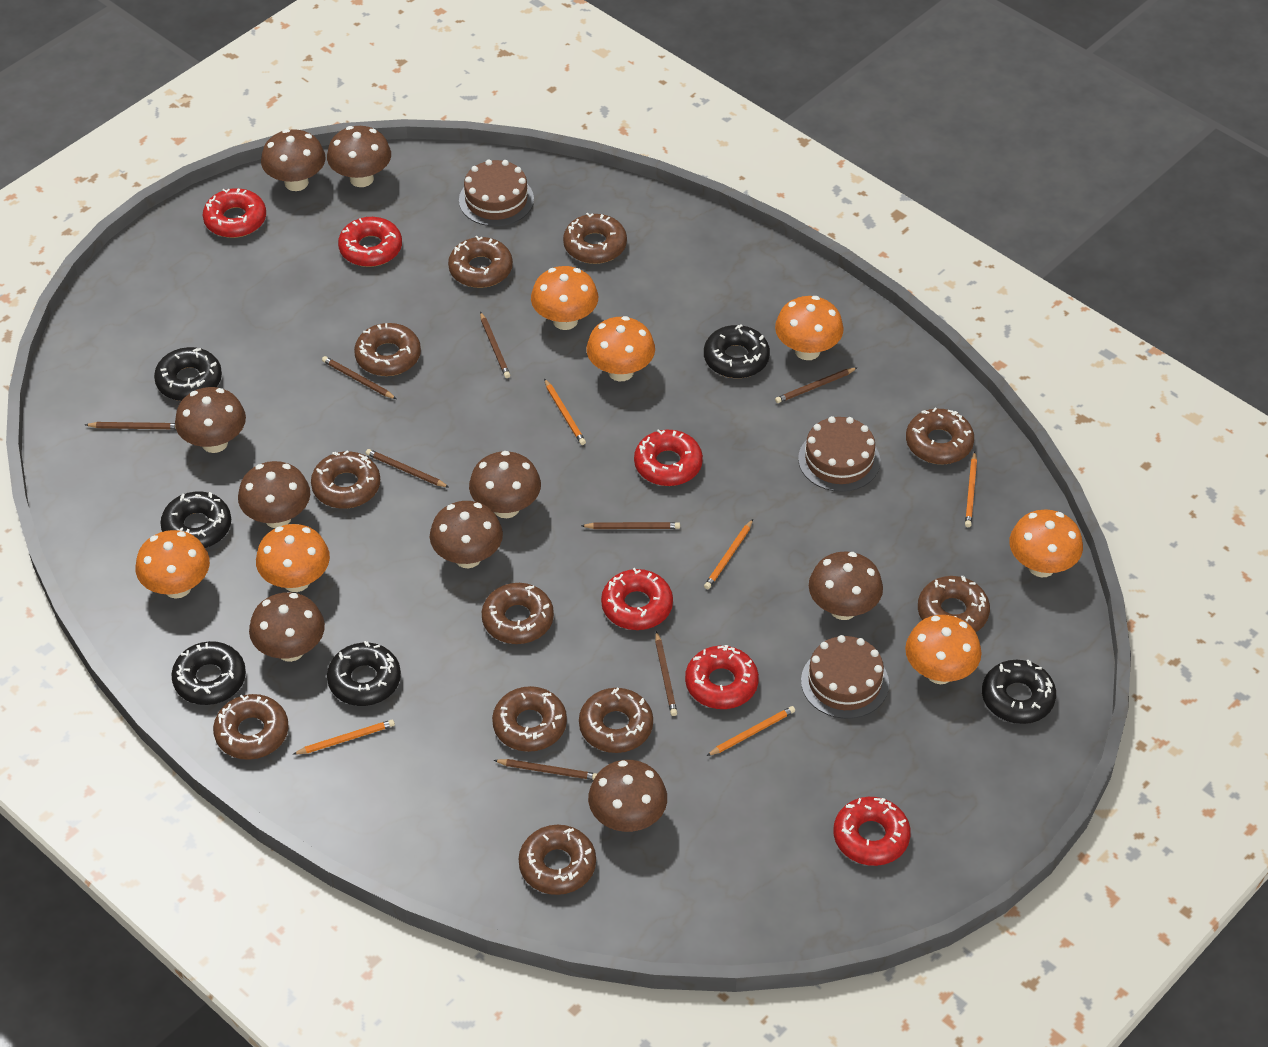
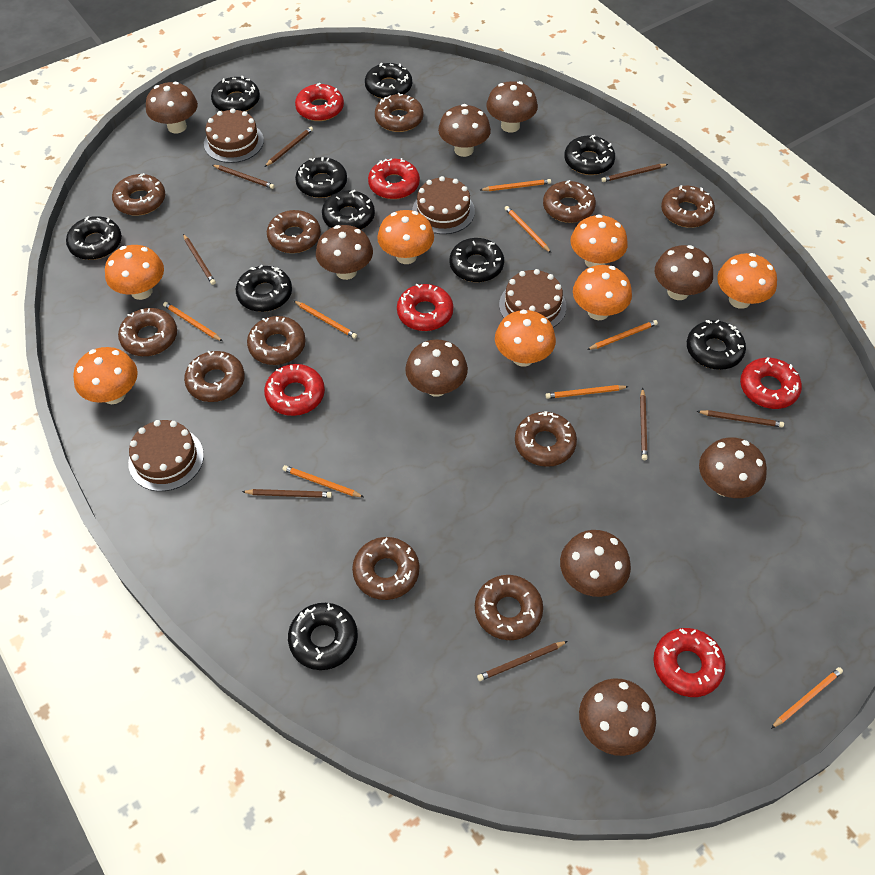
black donut: 6 -> 10
brown cake: 3 -> 4
orange pencil: 5 -> 8

